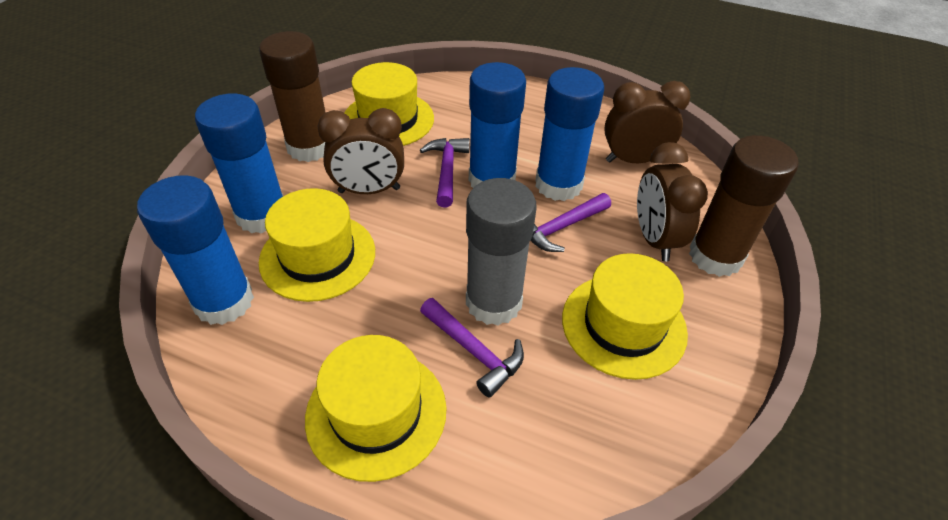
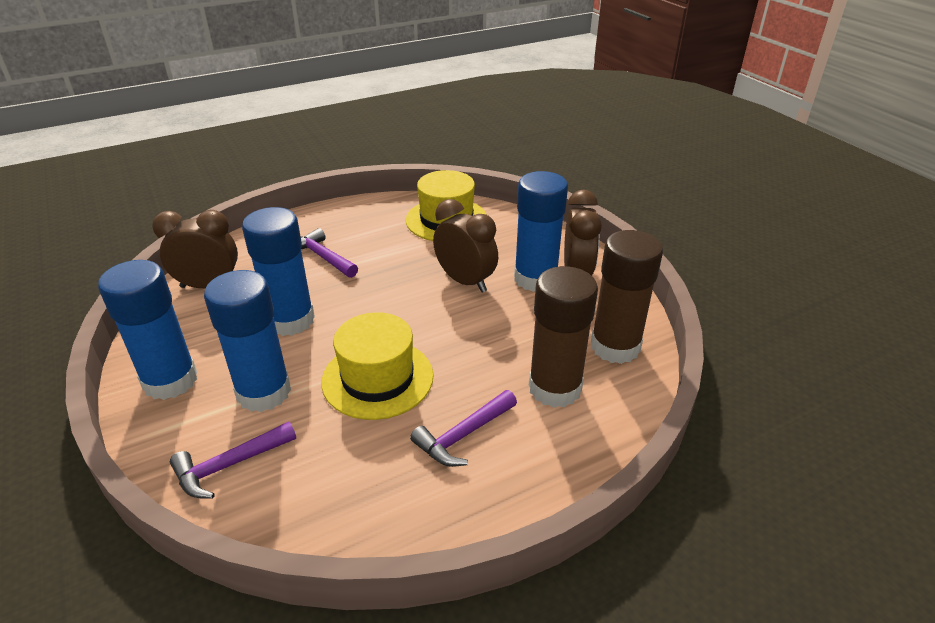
grey glue stick: 1 -> 0
yellow hat: 4 -> 2

